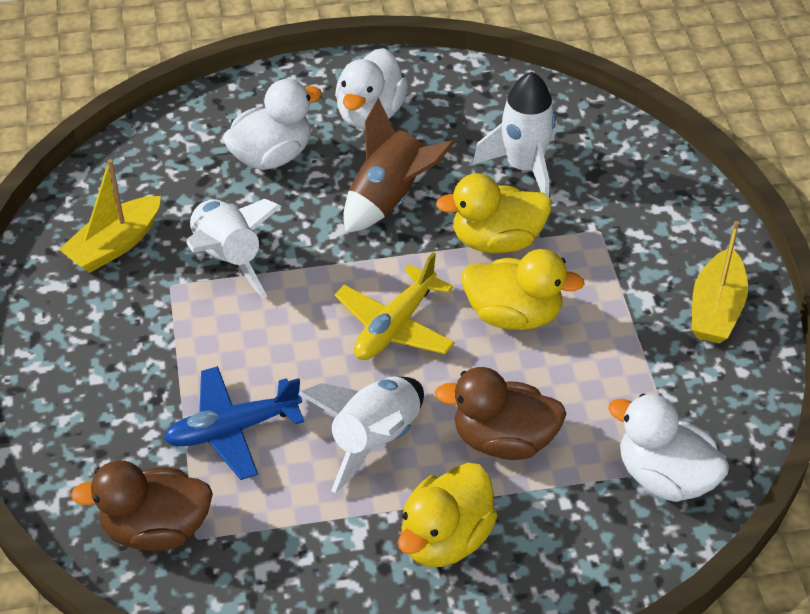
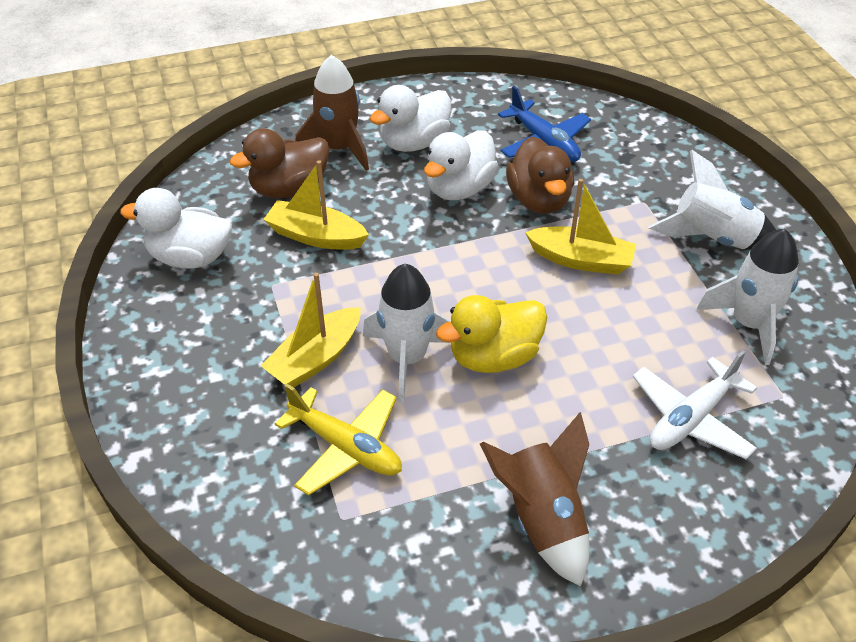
brown rocket: 1 -> 2
white plane: 0 -> 1
yellow boat: 2 -> 3
yellow duck: 3 -> 1

